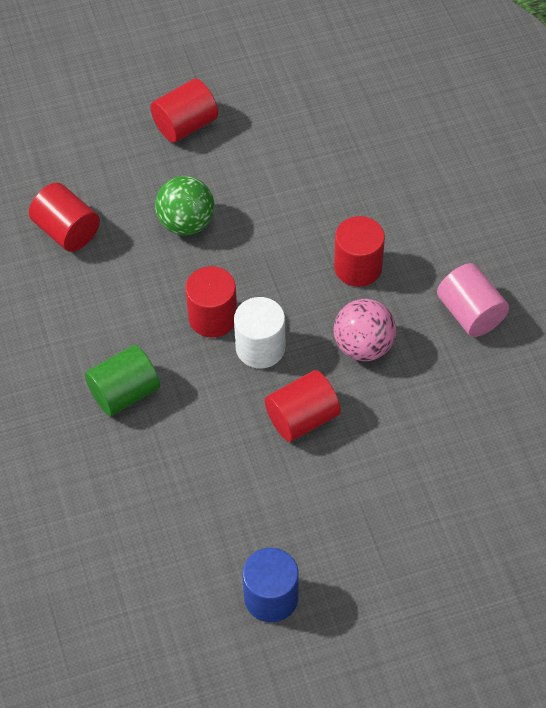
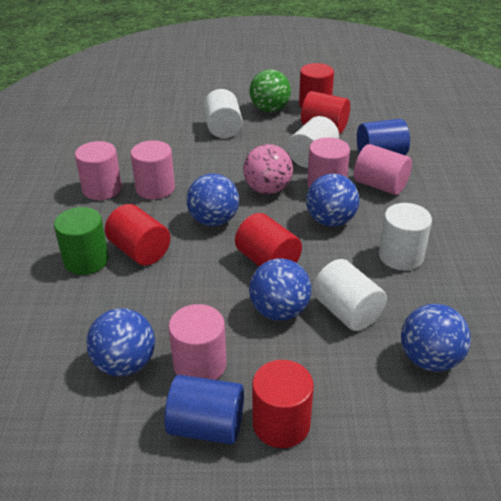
blue ball: 0 -> 5
blue cylinder: 1 -> 2
pink cylinder: 1 -> 5
white cylinder: 1 -> 4

